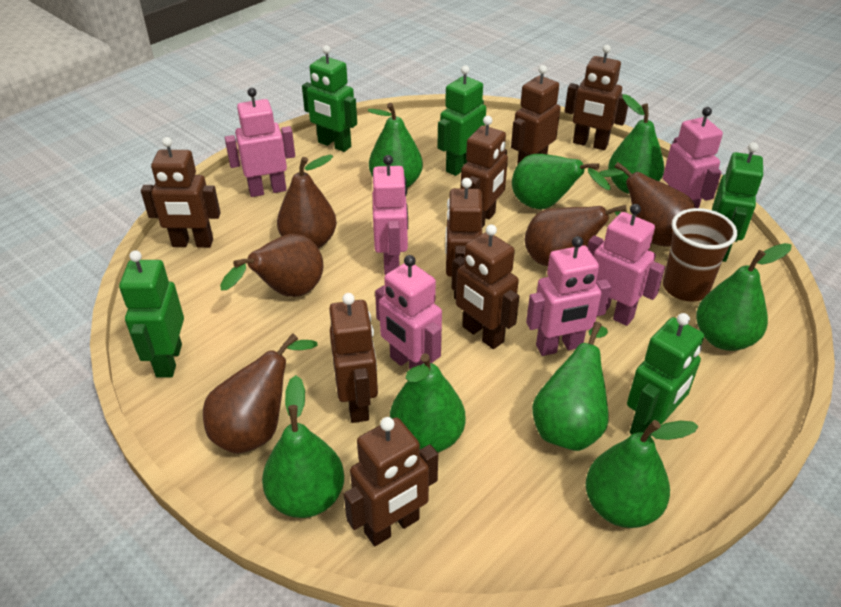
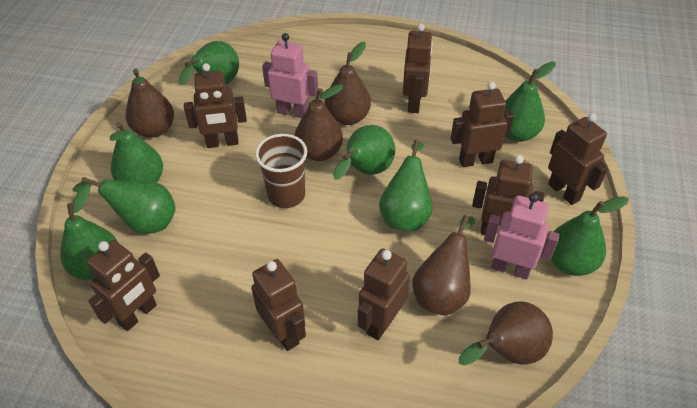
green robot: 5 -> 0
pink robot: 6 -> 2

